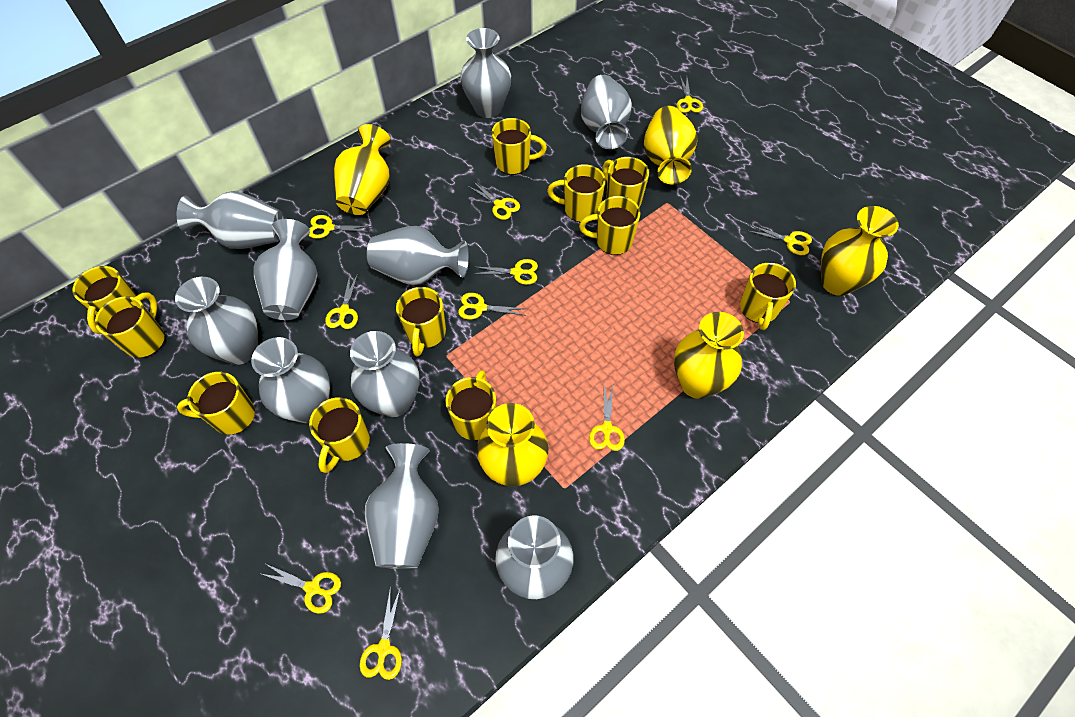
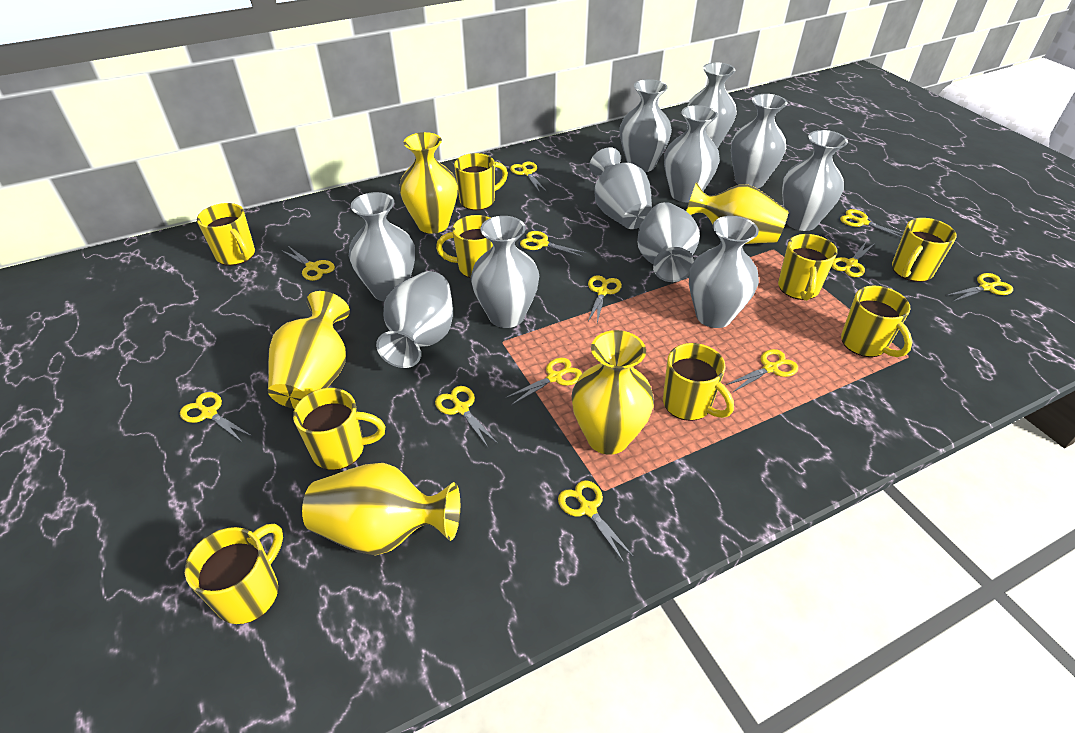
grey vase: 10 -> 11
yellow mug: 11 -> 9
yellow scissors: 10 -> 12

